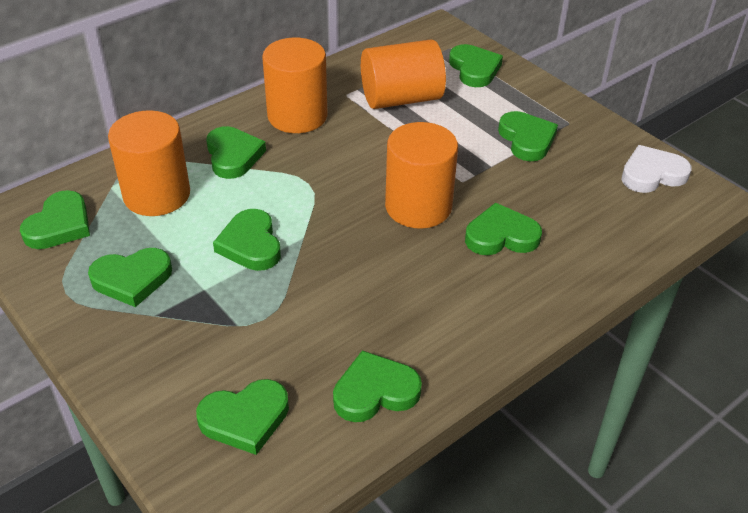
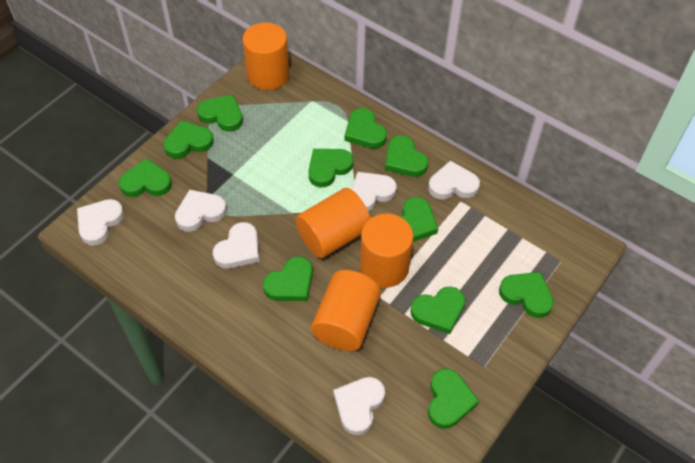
green heart: 9 -> 11
white heart: 1 -> 6

